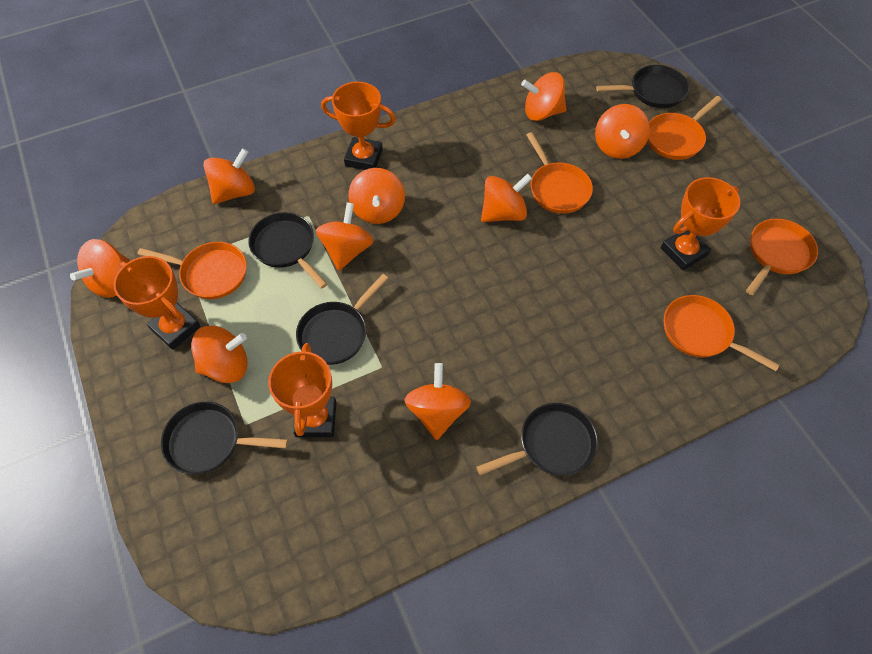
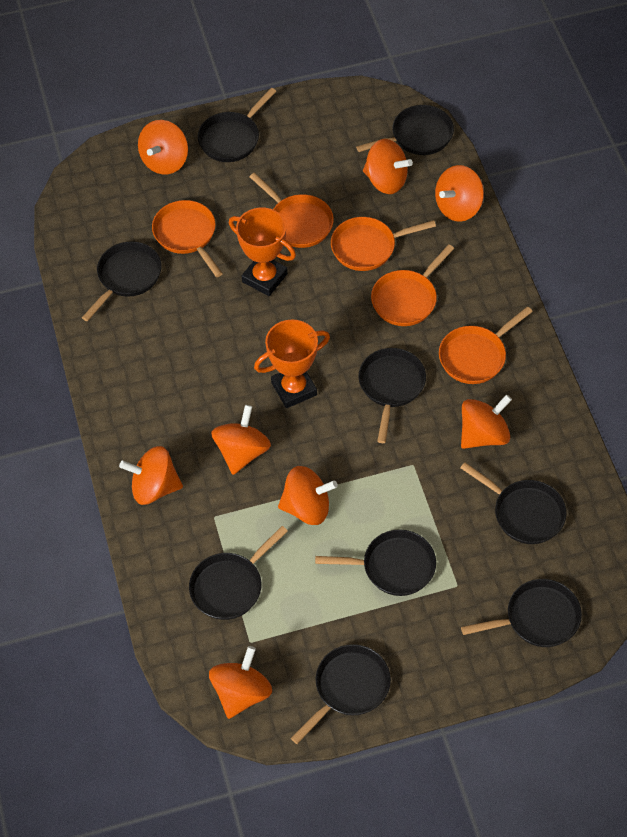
black pan: 5 -> 9
orange spinning top: 9 -> 8
orange trophy: 4 -> 2

